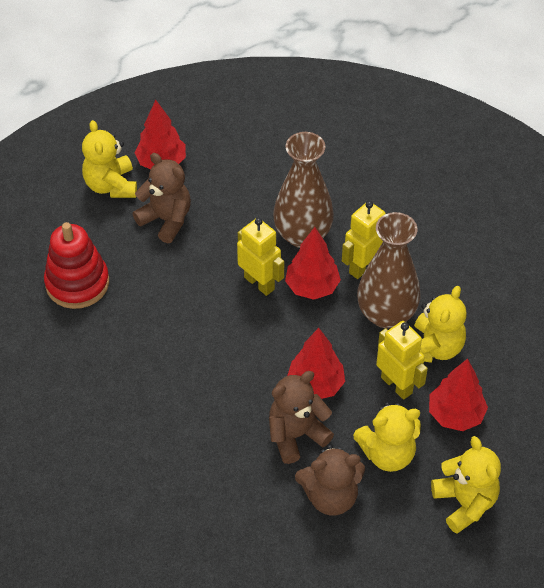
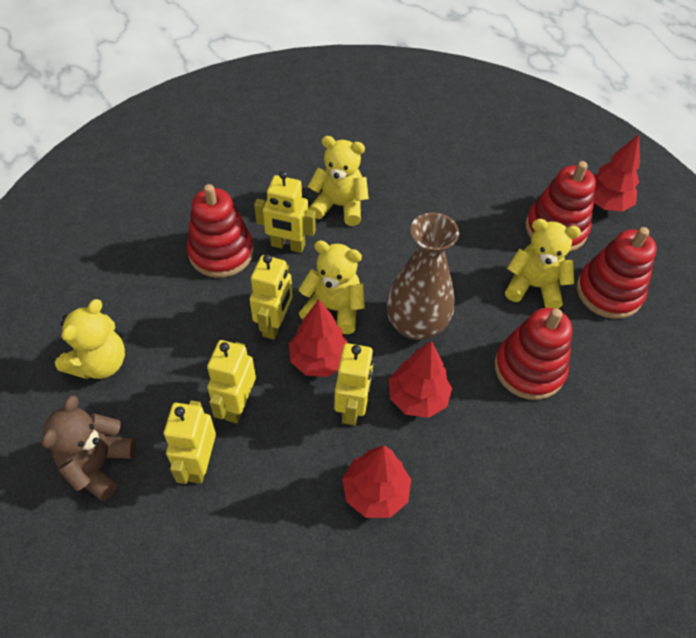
brown teddy bear: 3 -> 1
brown vase: 2 -> 1
red stacking toy: 1 -> 4
yellow robot: 3 -> 5

